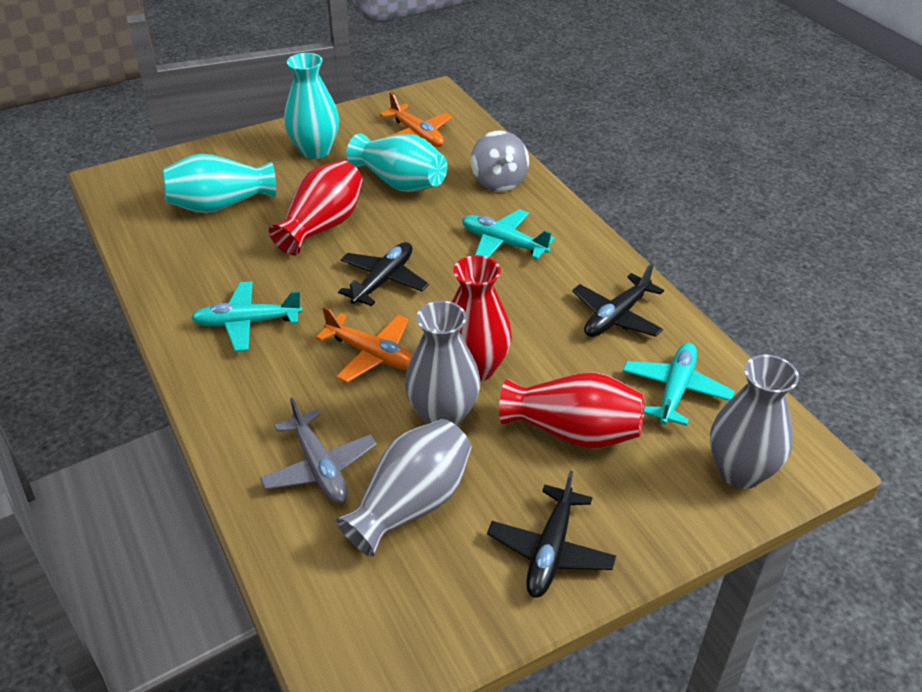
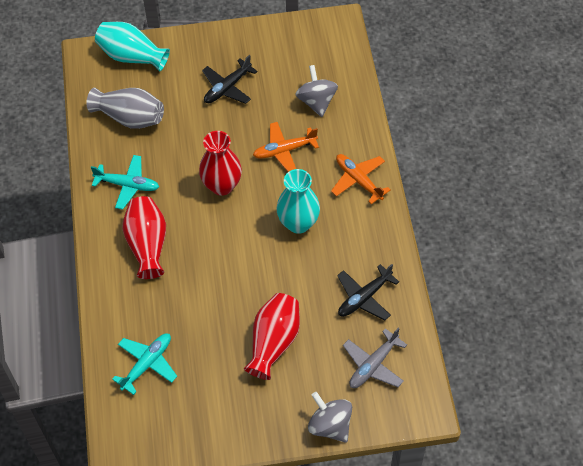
black plane: 3 -> 2
grey spinning top: 1 -> 2
grey vase: 3 -> 1
turquoise plane: 3 -> 2
turquoise vase: 3 -> 2

